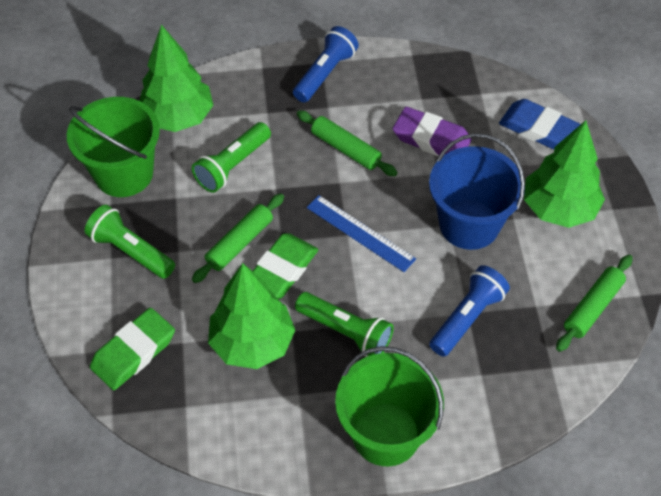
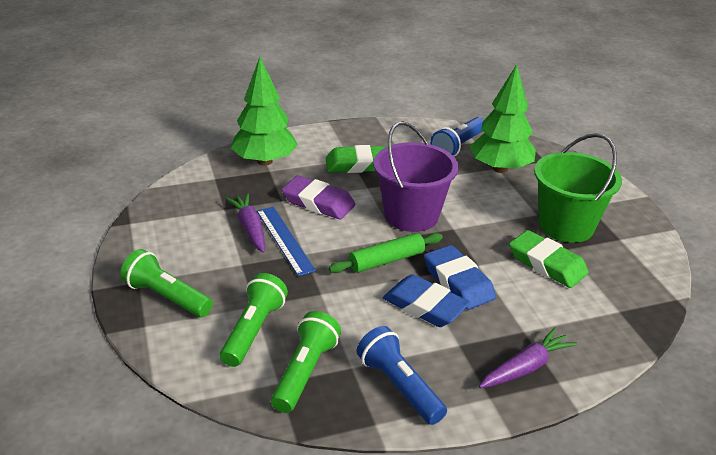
blue bucket: 1 -> 0
blue eraser: 1 -> 2
green bucket: 2 -> 1
green rolling pin: 3 -> 1
green tree: 3 -> 2
purple bucket: 0 -> 1
purple carrot: 0 -> 2

